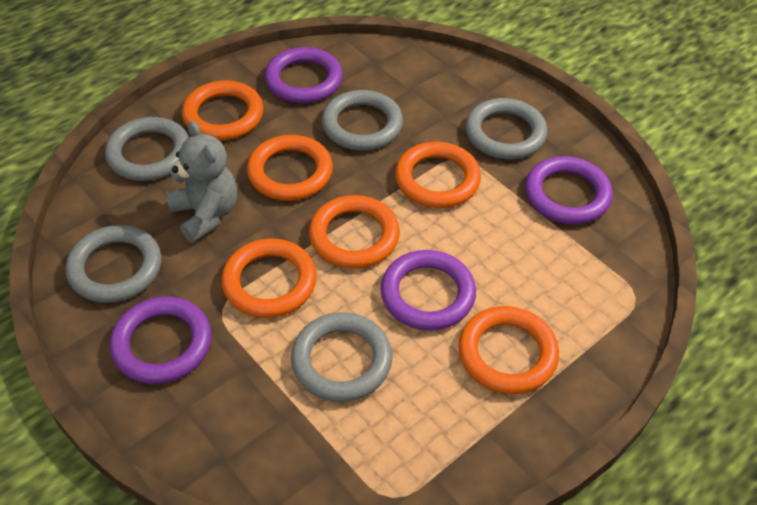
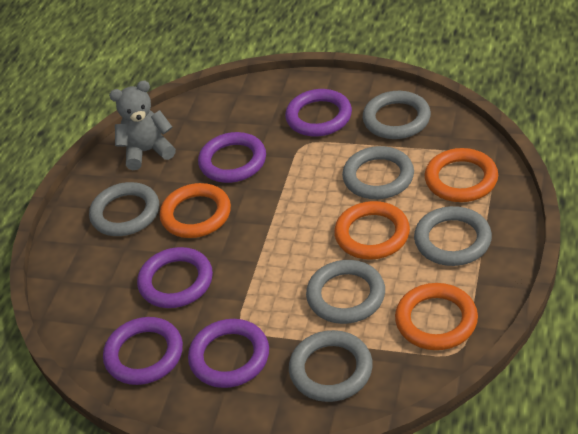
grey ring: 5 -> 6
orange ring: 6 -> 4
purple ring: 4 -> 5

